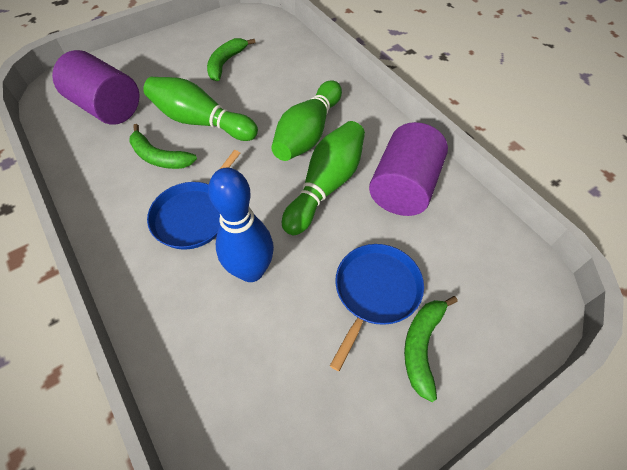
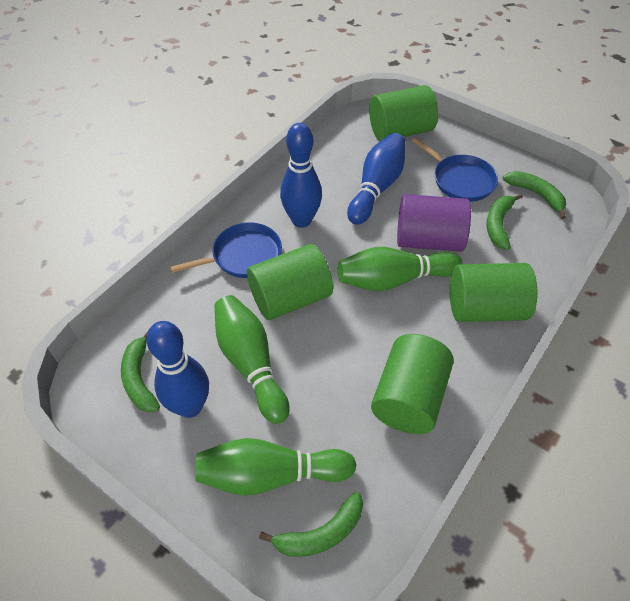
blue bowling pin: 1 -> 3
green banana: 3 -> 4
green cylinder: 0 -> 4
purple cylinder: 2 -> 1

